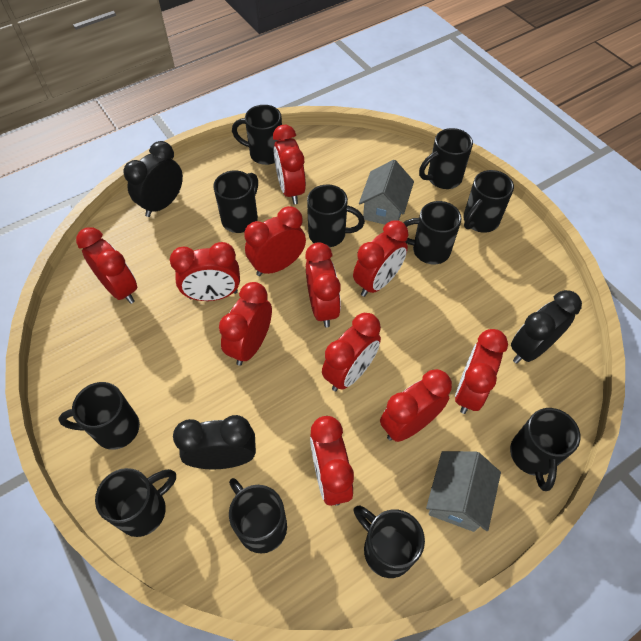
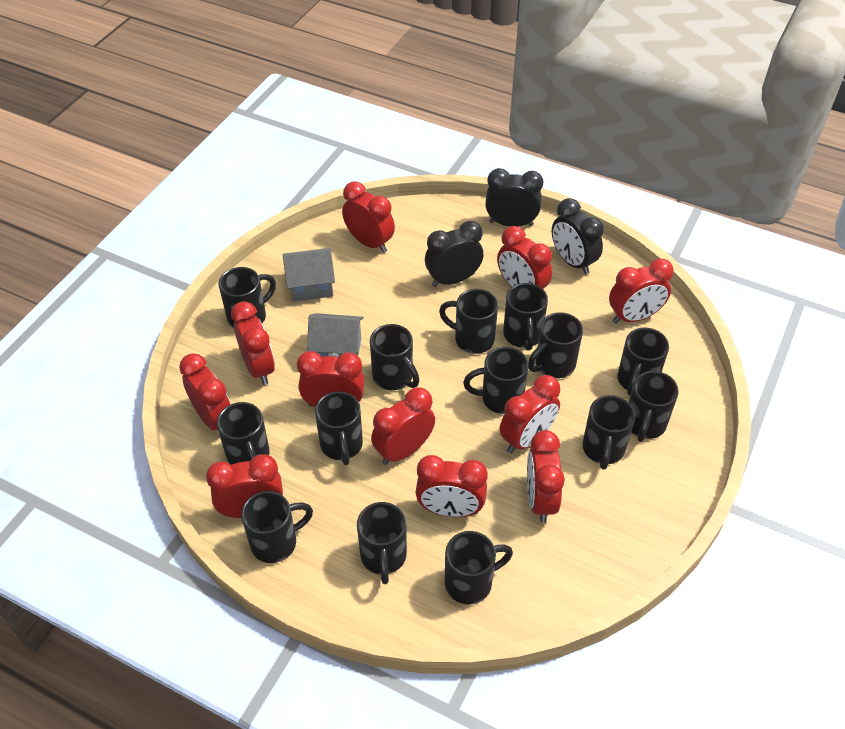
black mug: 11 -> 14

